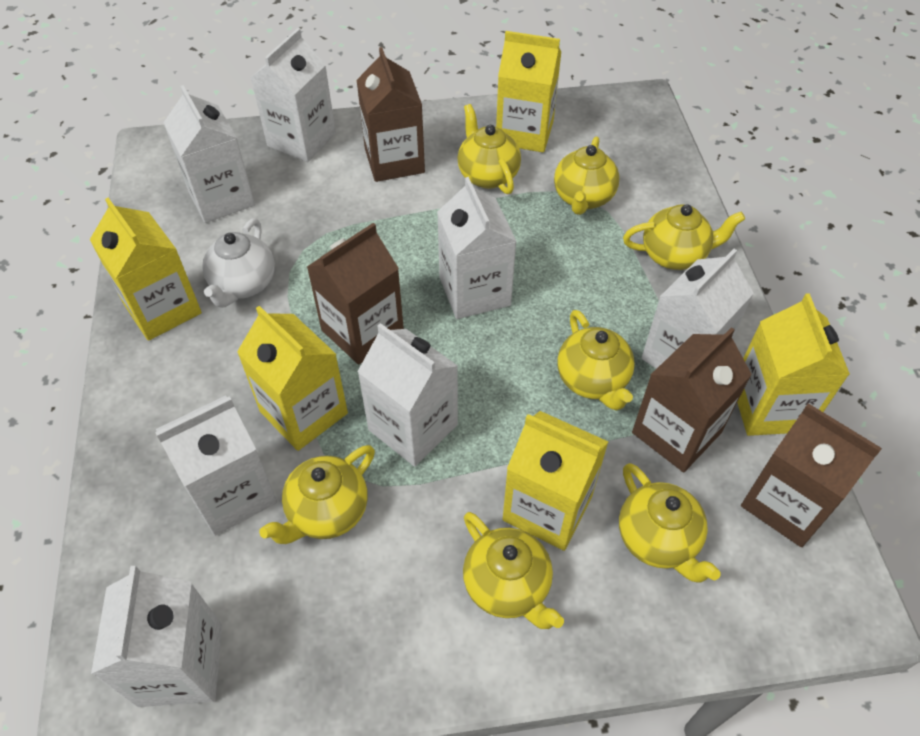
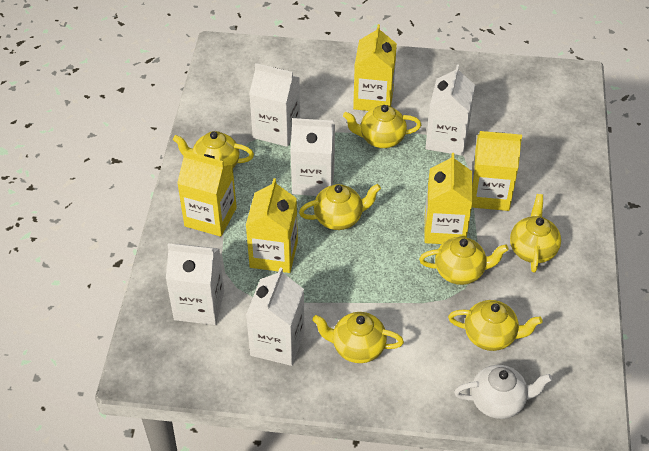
brown carton: 4 -> 0
white carton: 7 -> 5

